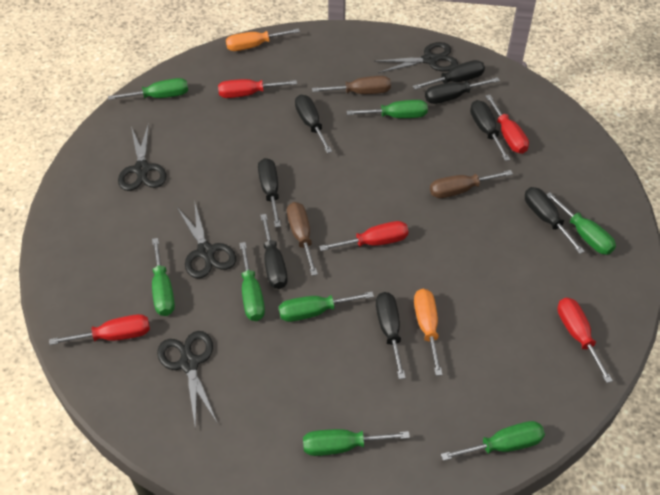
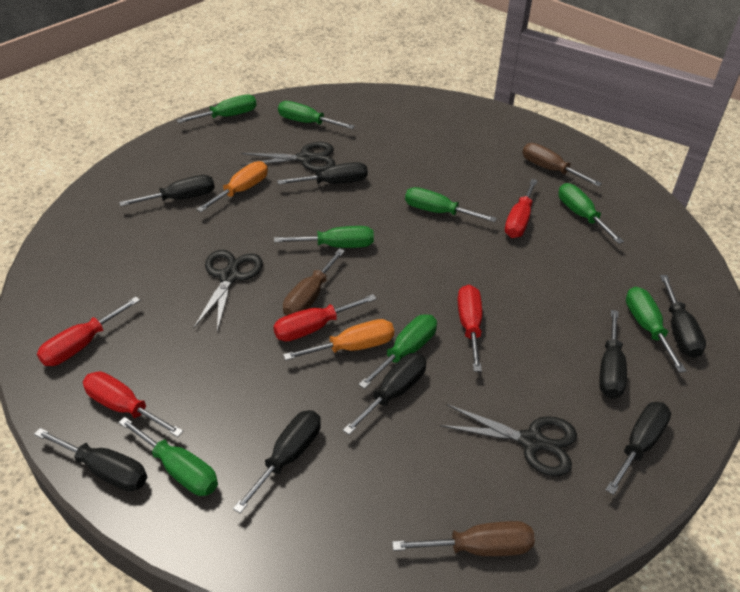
black scissors: 4 -> 3

